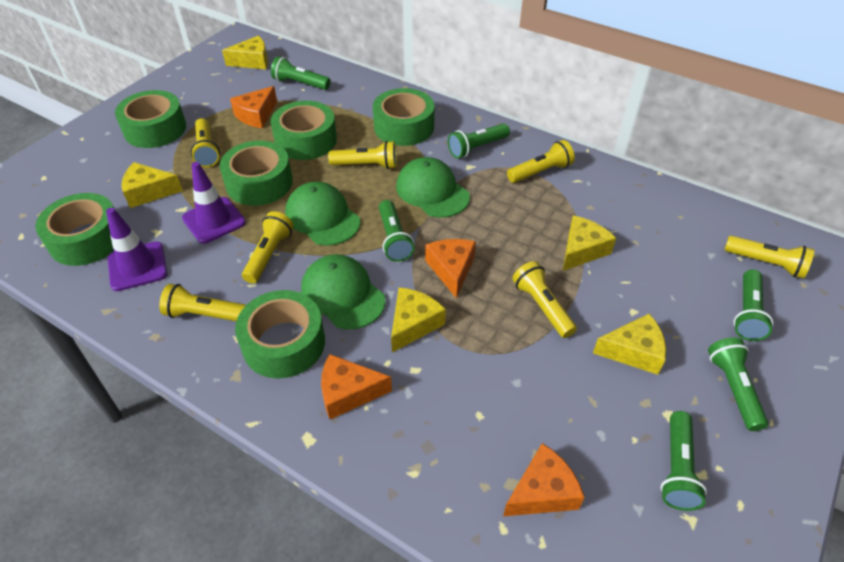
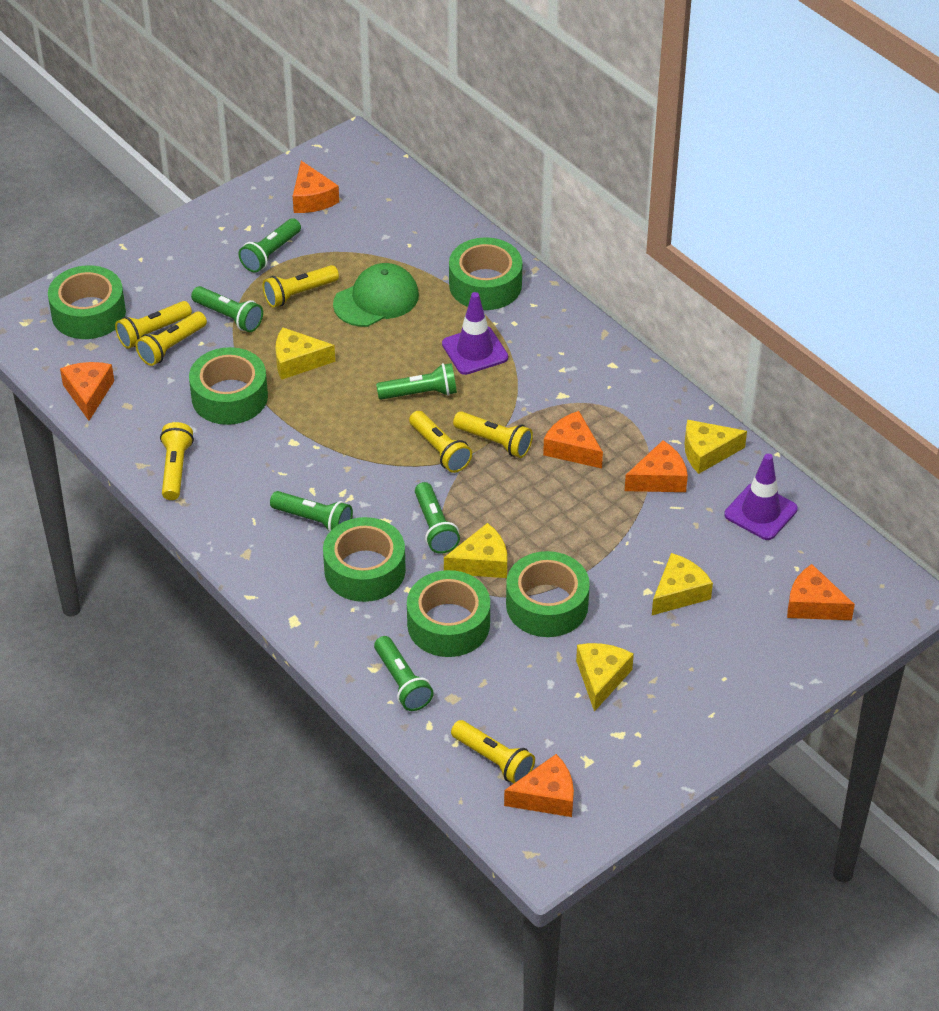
green cap: 3 -> 1
orange cheese: 4 -> 6

